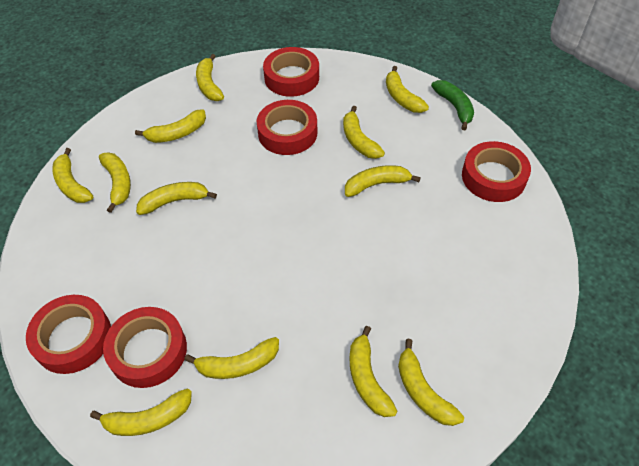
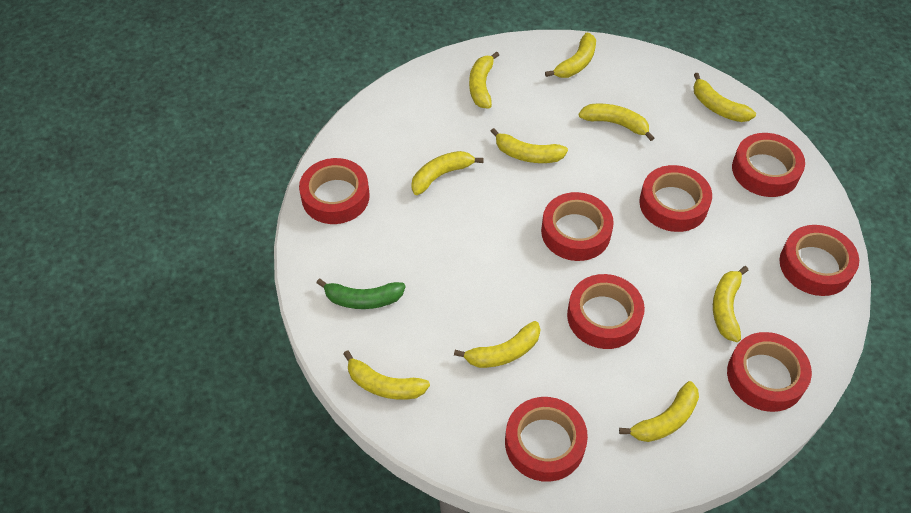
red tape: 5 -> 8
yellow banana: 12 -> 10

